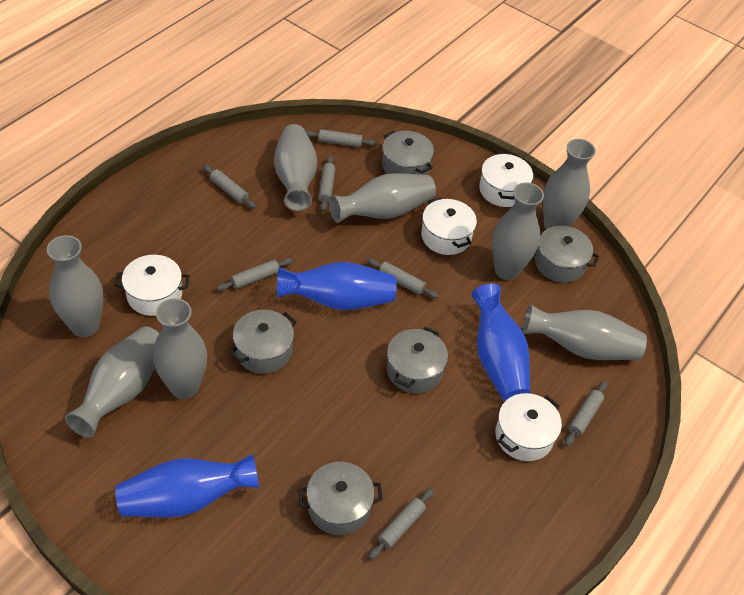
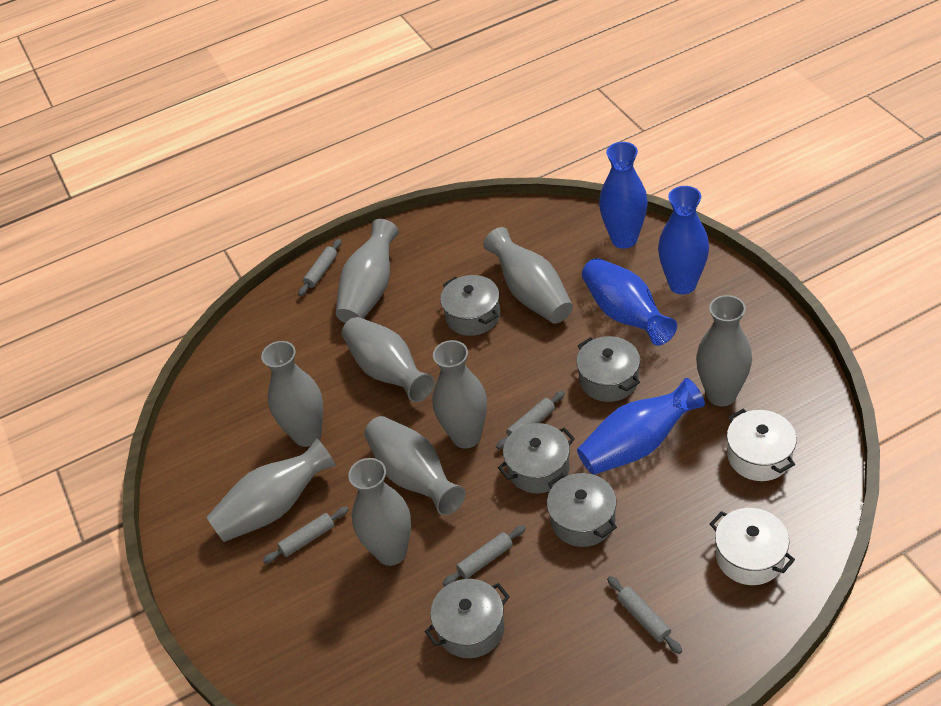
blue vase: 3 -> 4
grey rolling pin: 7 -> 5
grey vase: 8 -> 9
white pot: 4 -> 2

